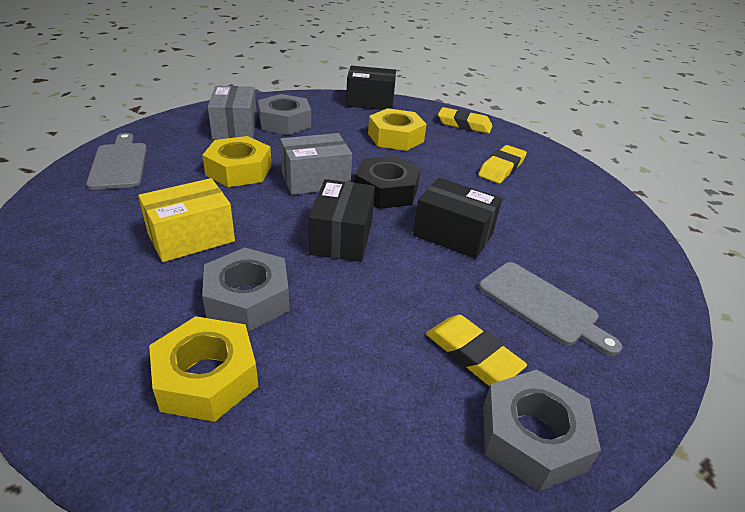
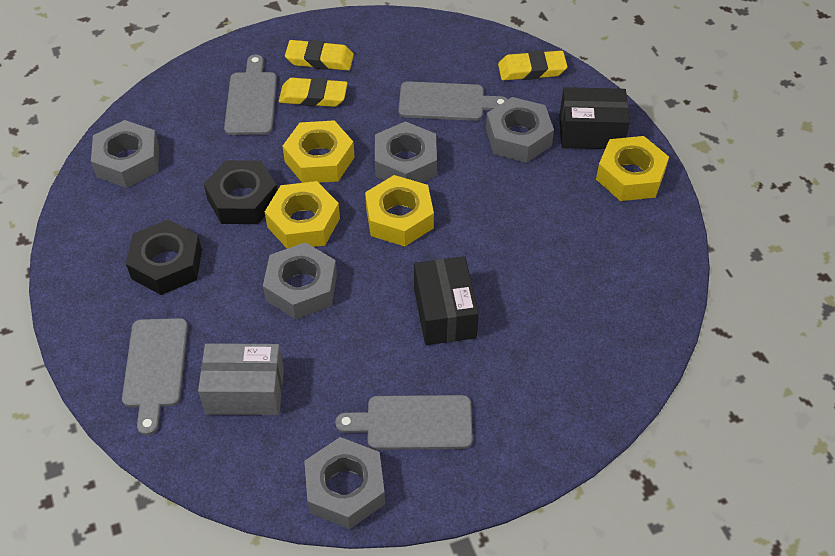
black box: 3 -> 2
black nut: 1 -> 2
grey box: 2 -> 1
grey cutting board: 2 -> 4
grey nut: 3 -> 5
yellow box: 1 -> 0
yellow nut: 3 -> 4

